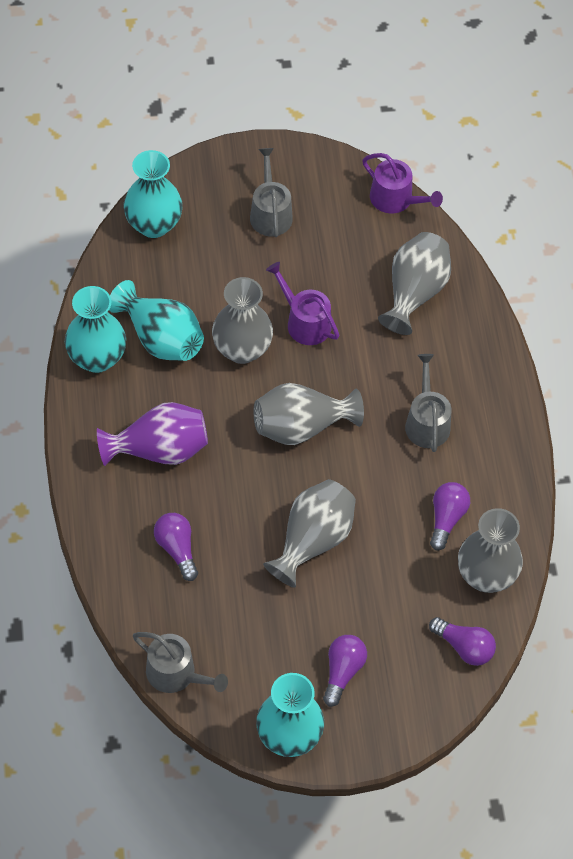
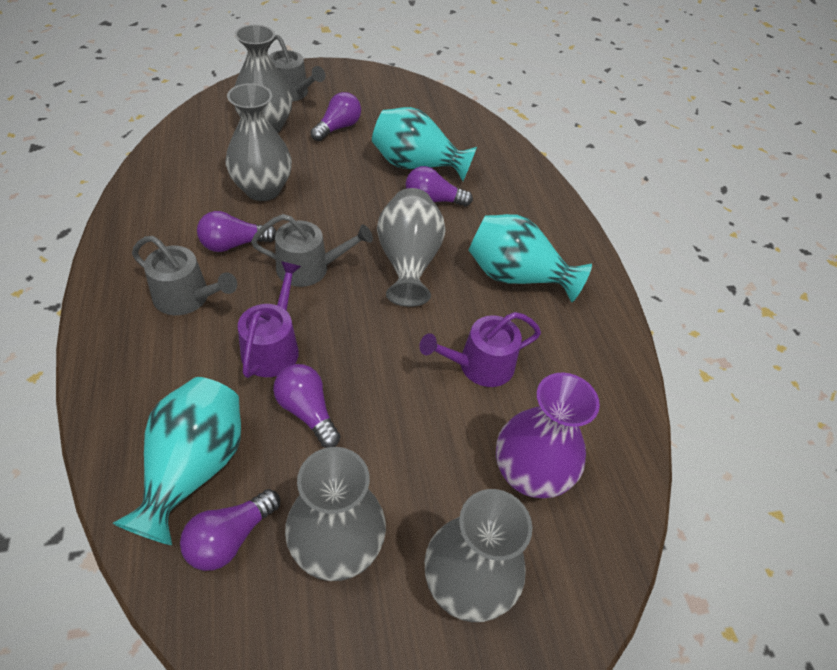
purple light bulb: 4 -> 5
turquoise vase: 4 -> 3

